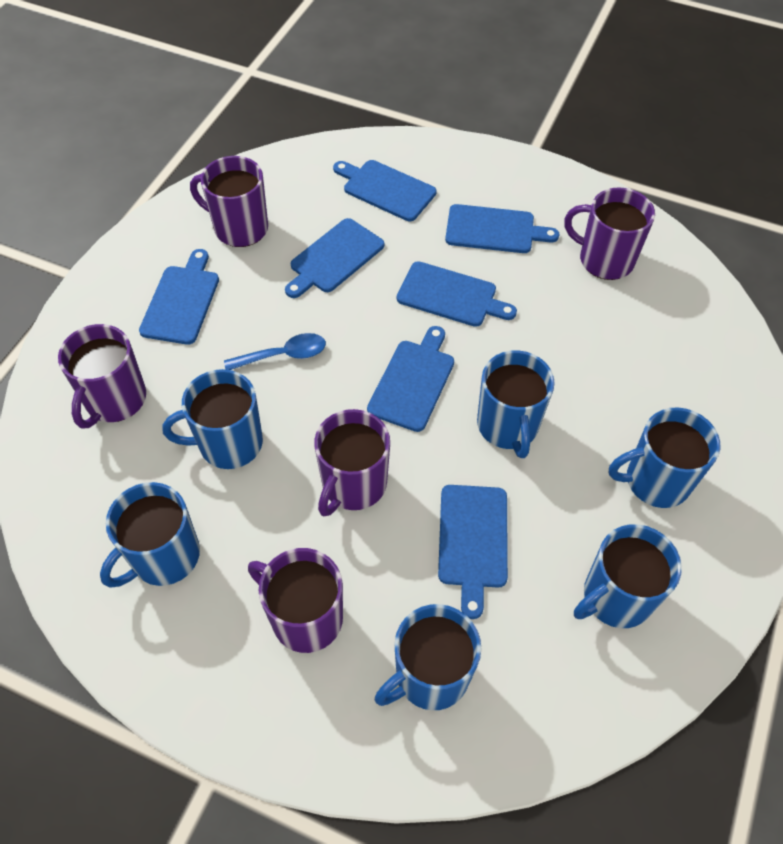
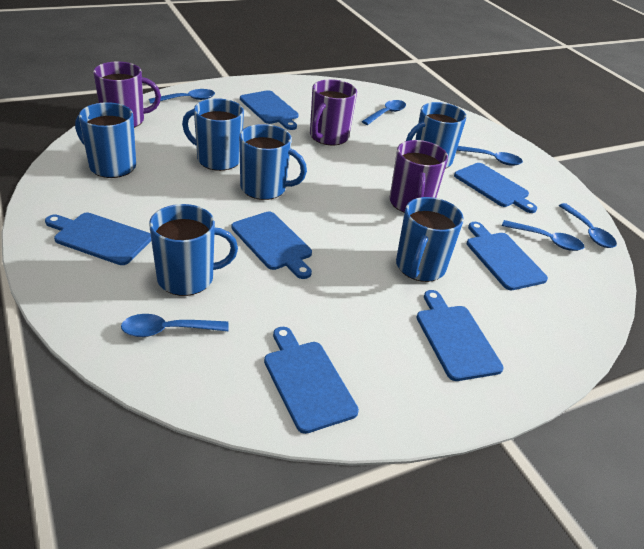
blue spoon: 1 -> 6
purple mug: 5 -> 3

